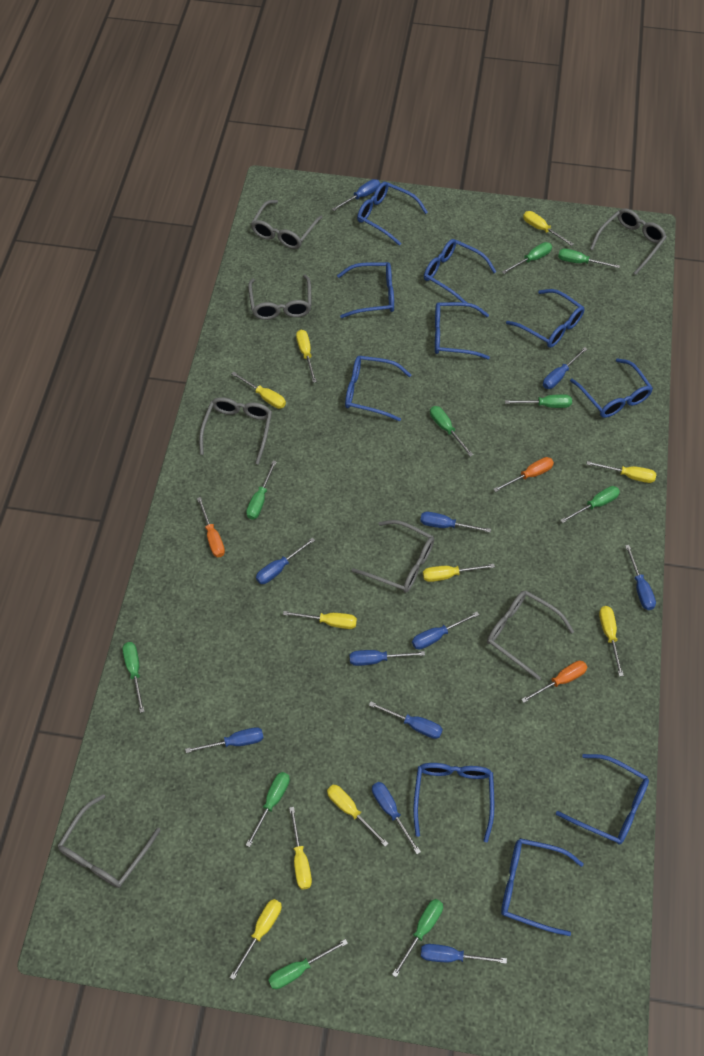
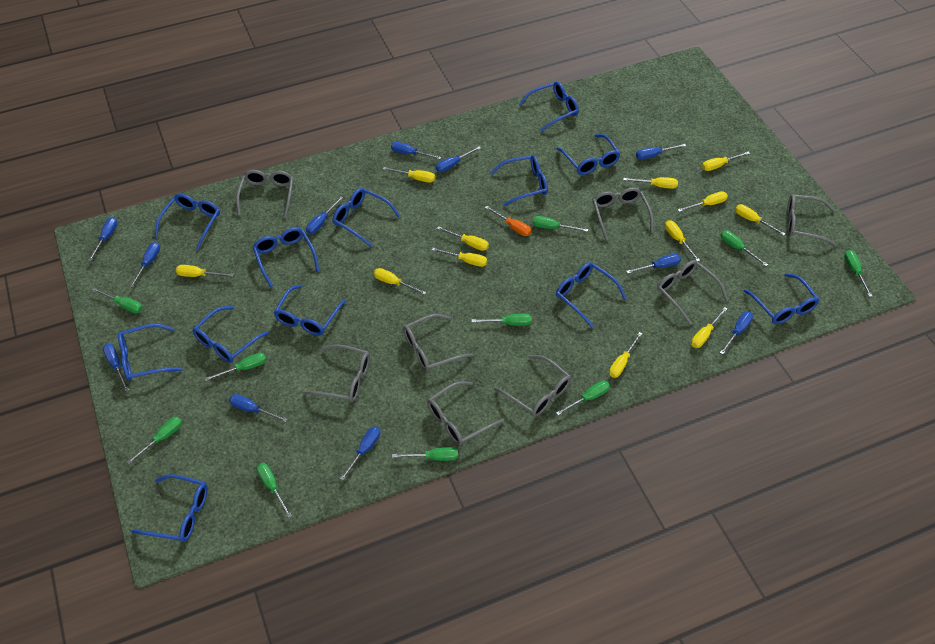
blue glasses: 10 -> 12
grey glasses: 7 -> 8
orange screwdriver: 3 -> 1
yellow screwdriver: 10 -> 12

